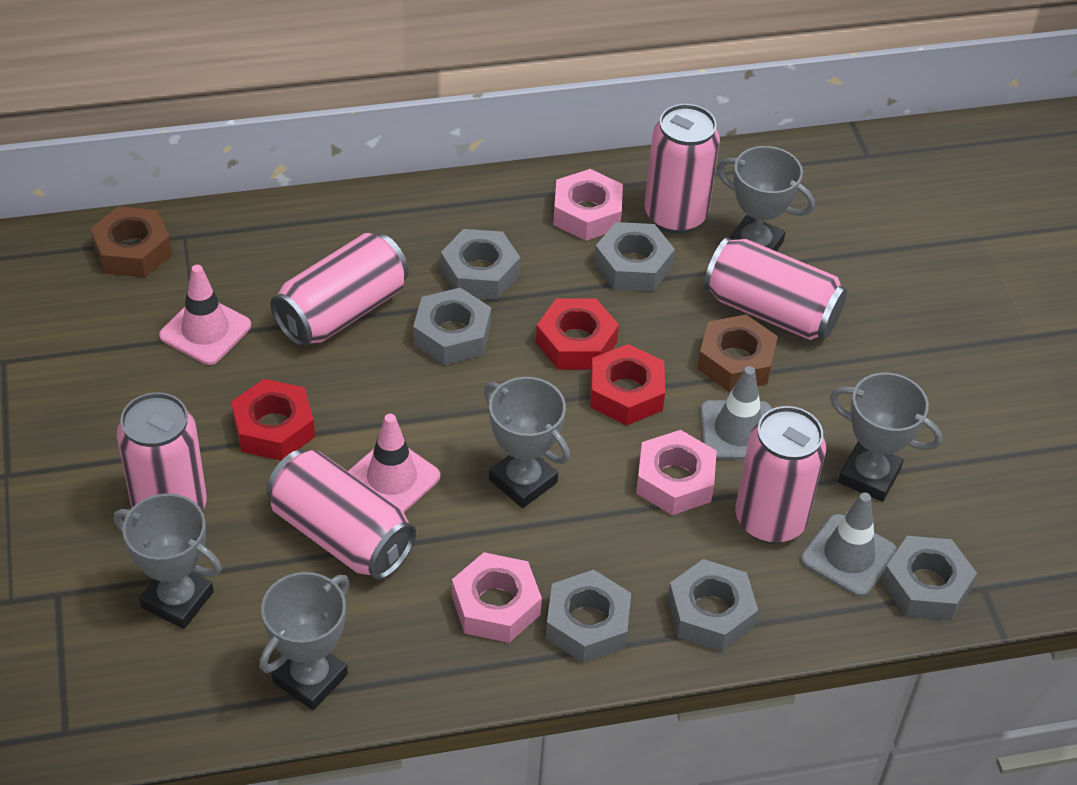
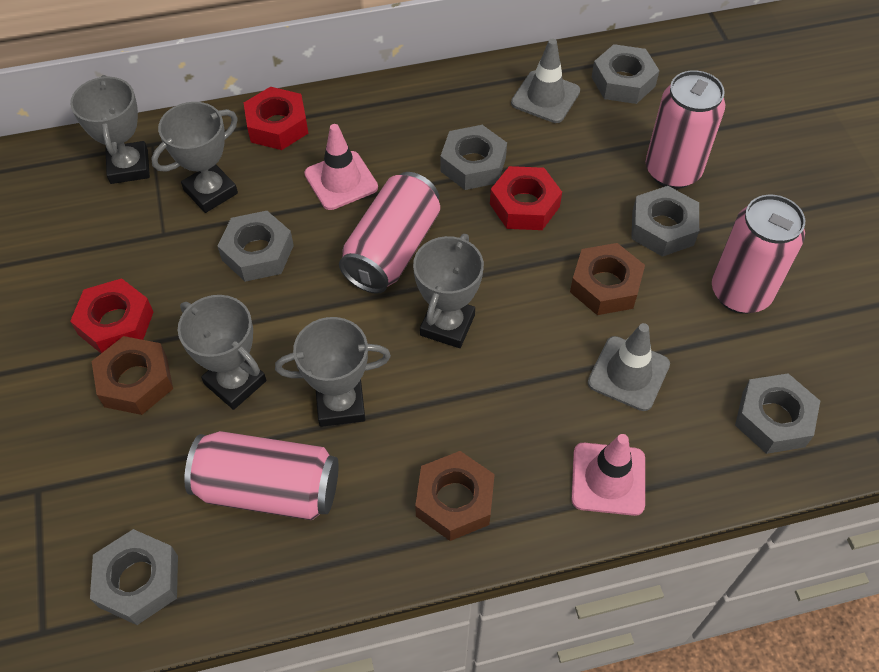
brown nut: 2 -> 3
pink can: 6 -> 4
pink nut: 3 -> 0

